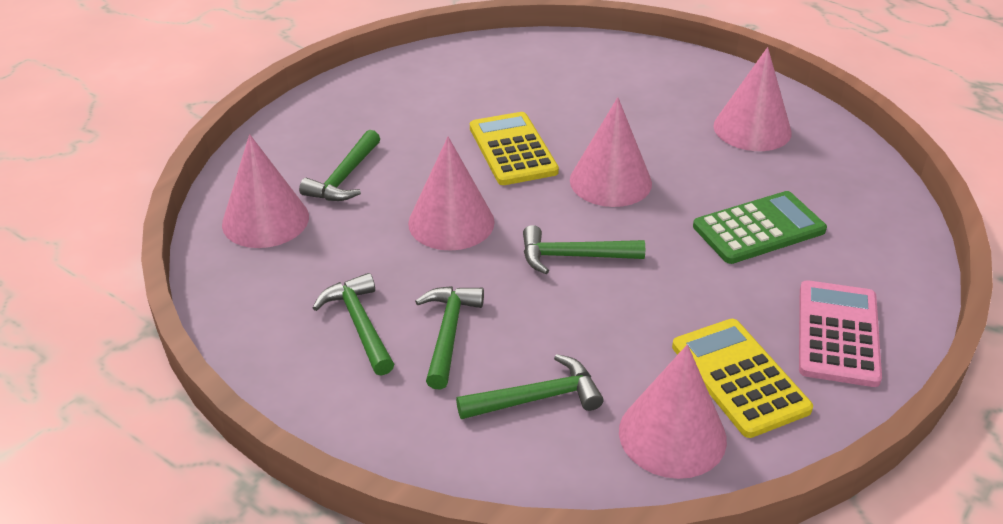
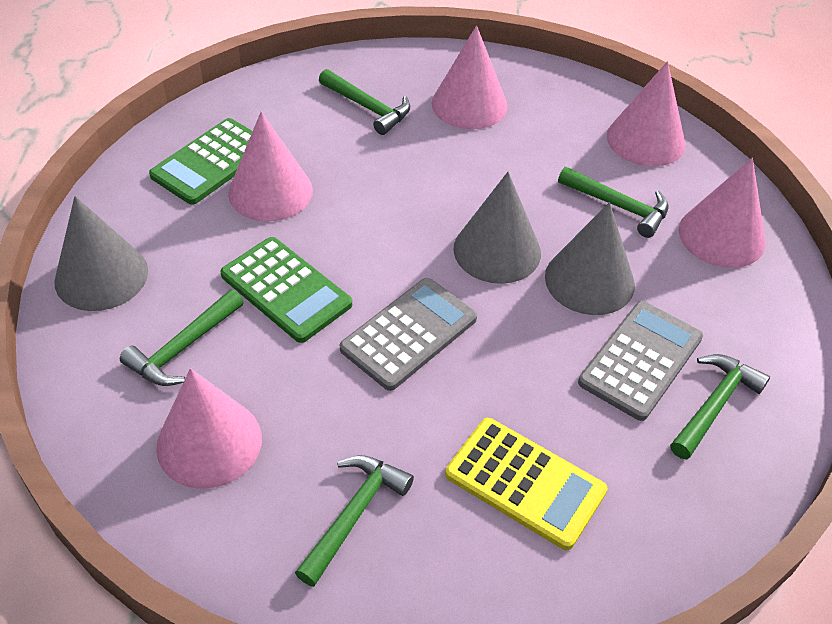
green calculator: 1 -> 2
grey calculator: 0 -> 2
grey cone: 0 -> 3
pink calculator: 1 -> 0
yellow calculator: 2 -> 1

